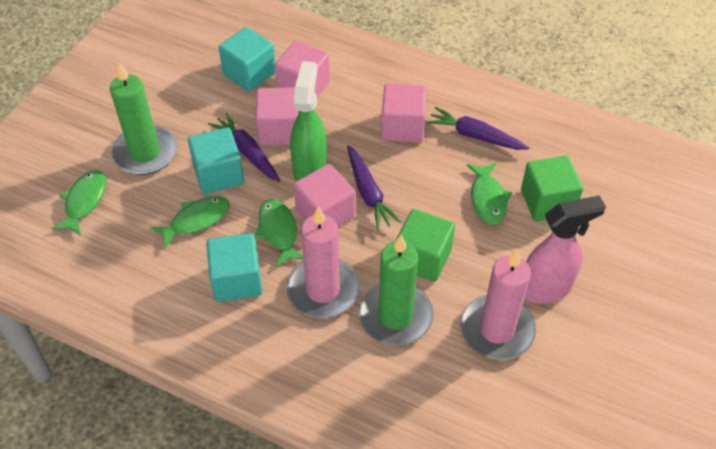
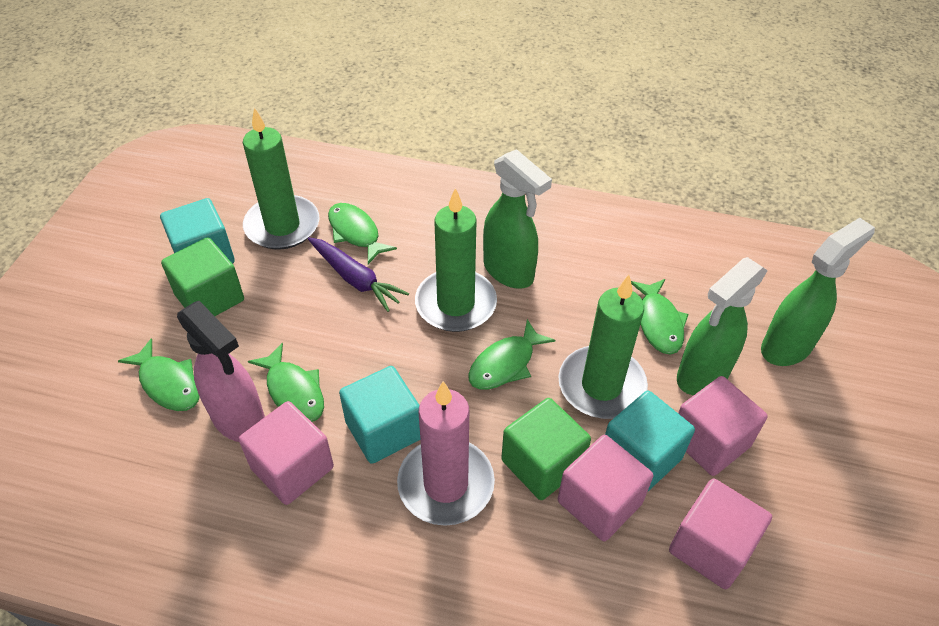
green candle: 2 -> 3
green fish: 4 -> 5
green spray bottle: 1 -> 3
pink candle: 2 -> 1
purple carrot: 3 -> 1

